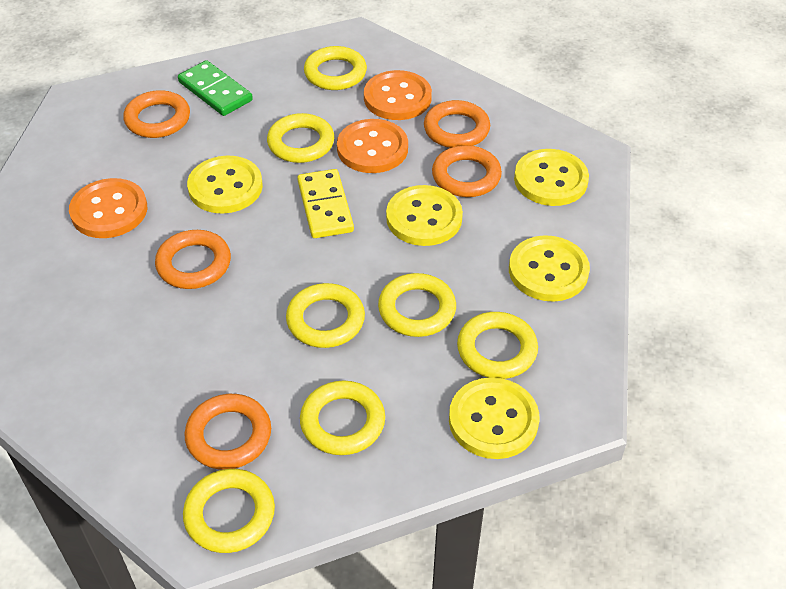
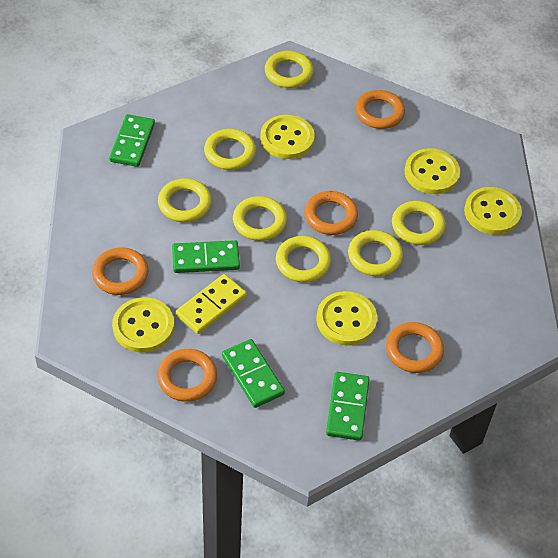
green domino: 1 -> 4
orange button: 3 -> 0

